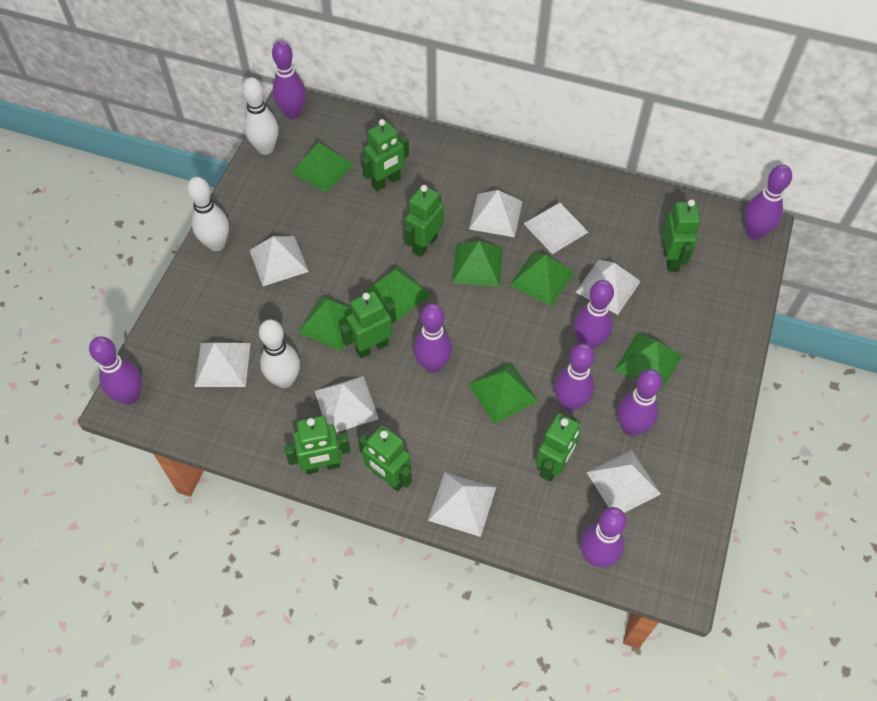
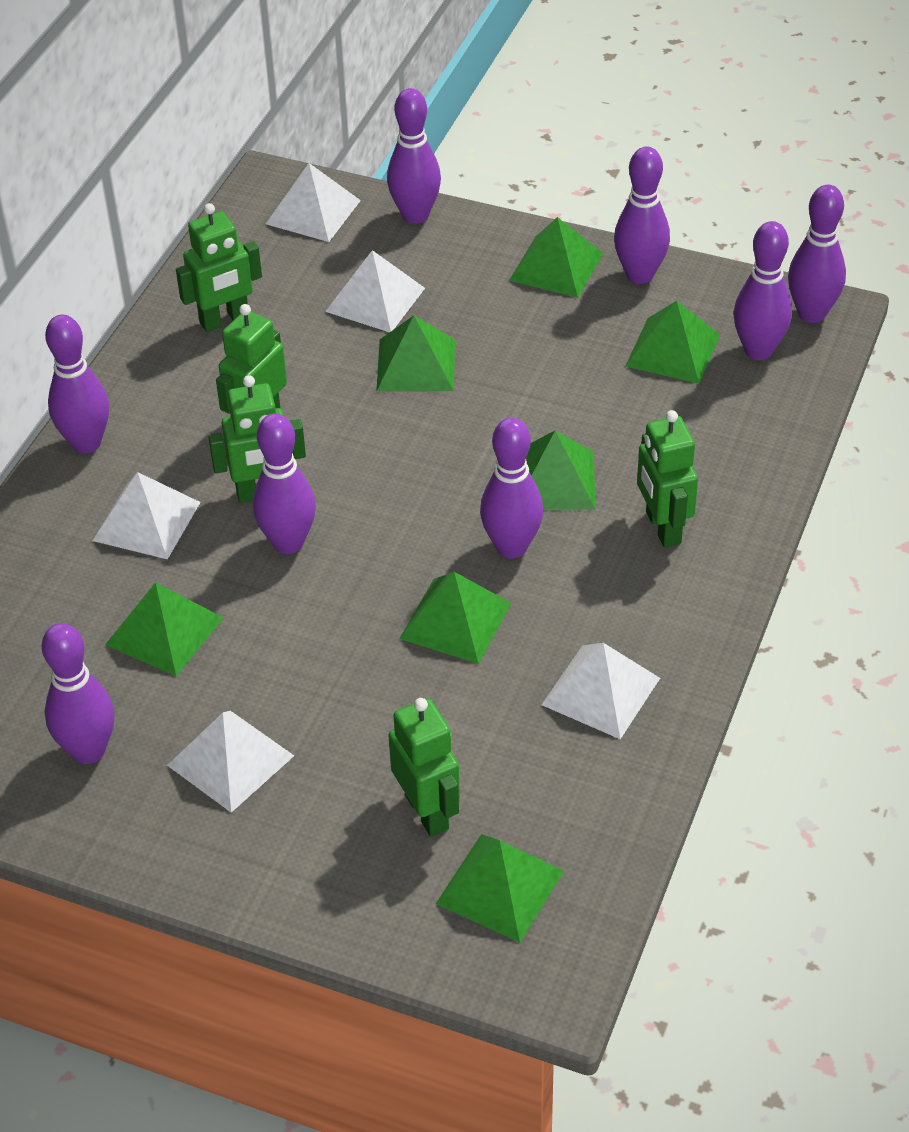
green robot: 7 -> 5
white bowling pin: 3 -> 0
white pyramid: 8 -> 5

